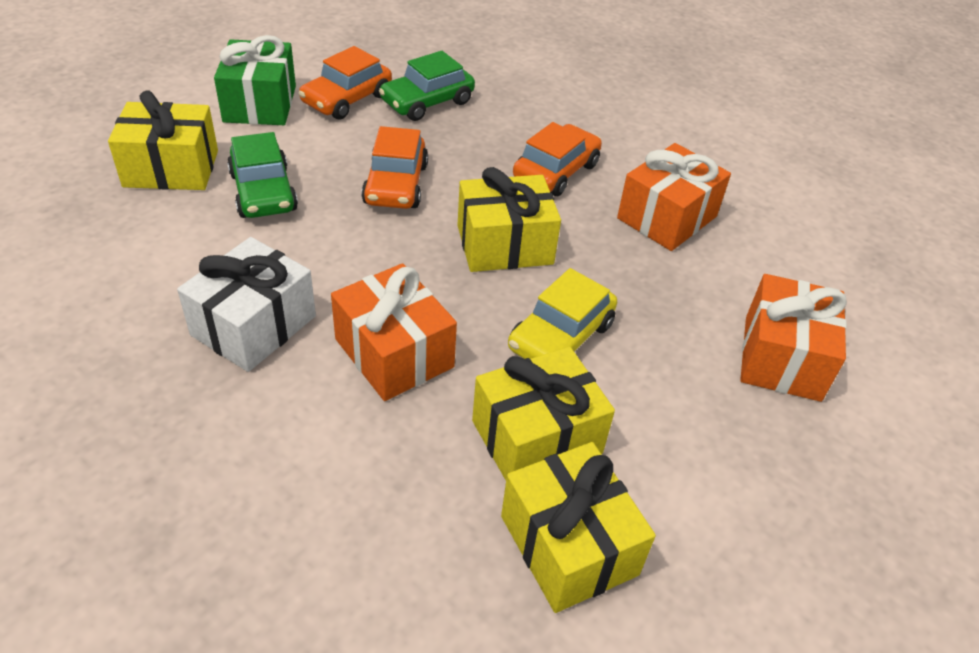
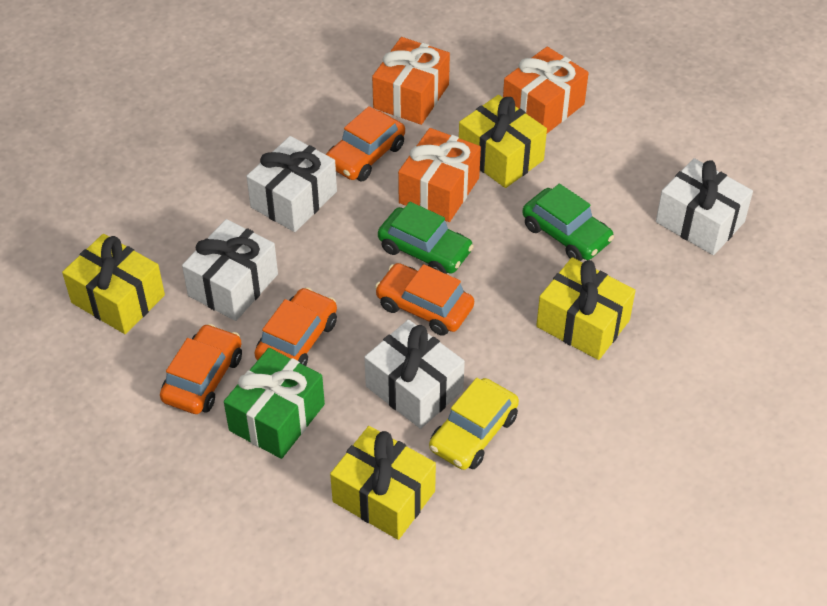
orange car: 3 -> 4
white gift: 1 -> 4

